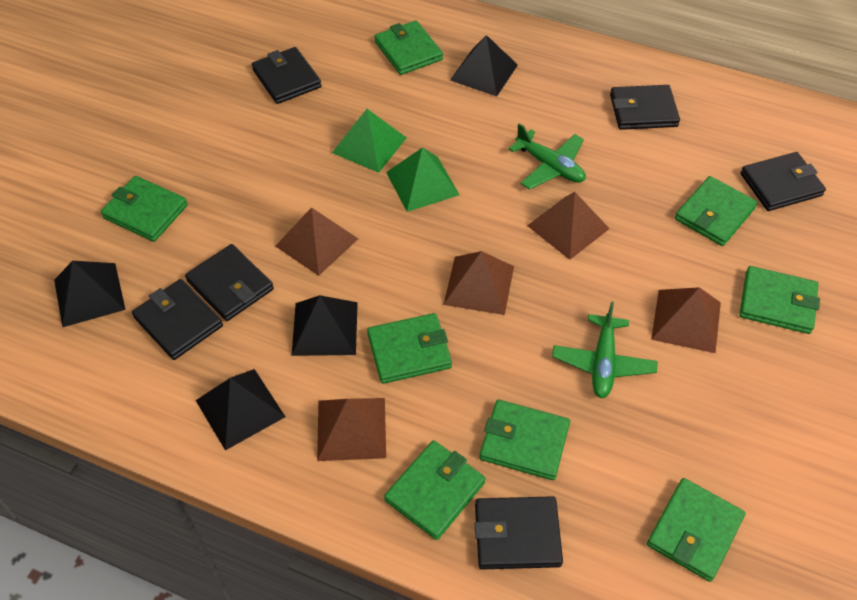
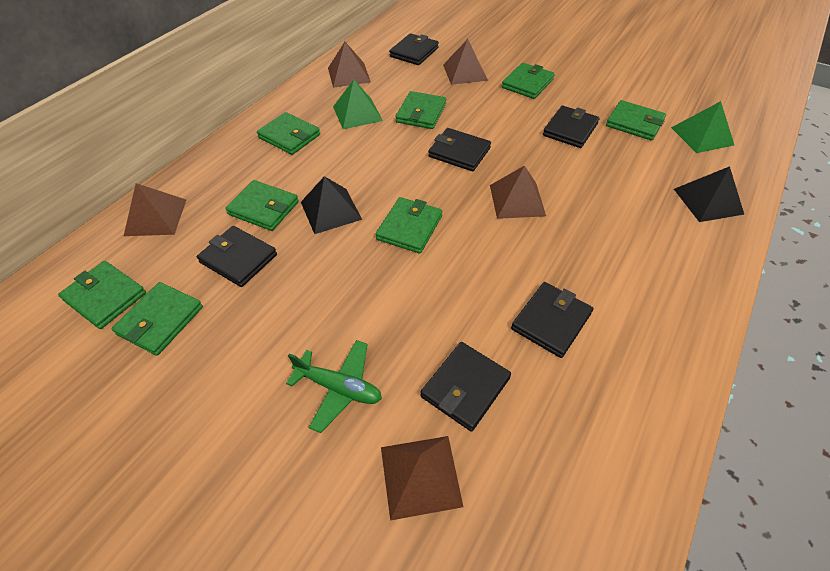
black pyramid: 4 -> 2
green plane: 2 -> 1

